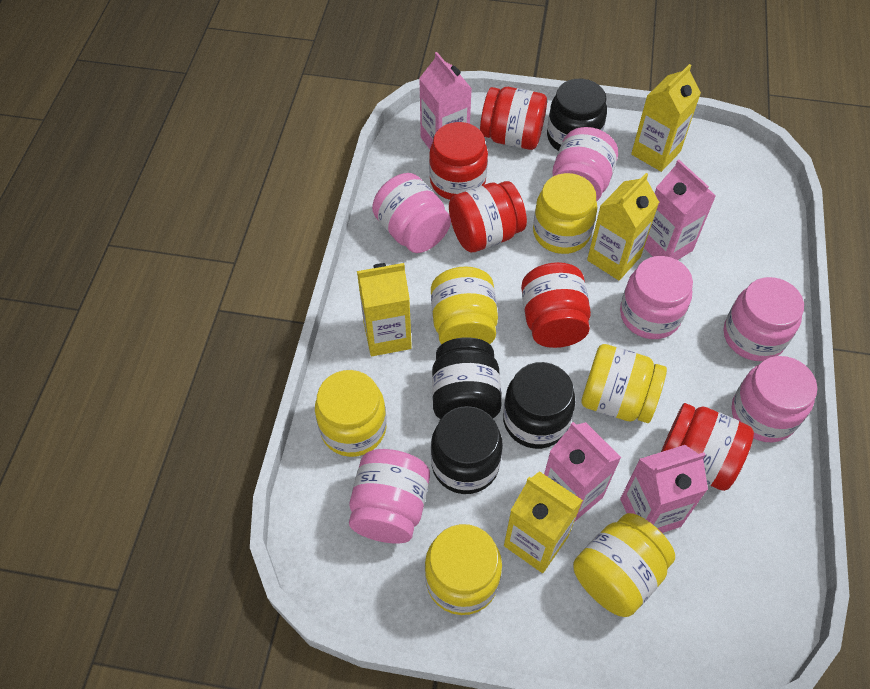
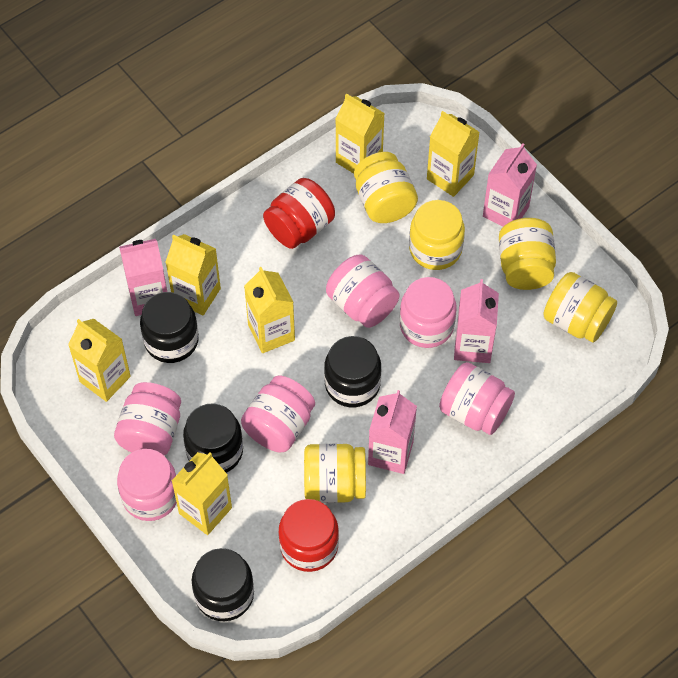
red jar: 5 -> 2
yellow carton: 4 -> 6
yellow jar: 6 -> 5

